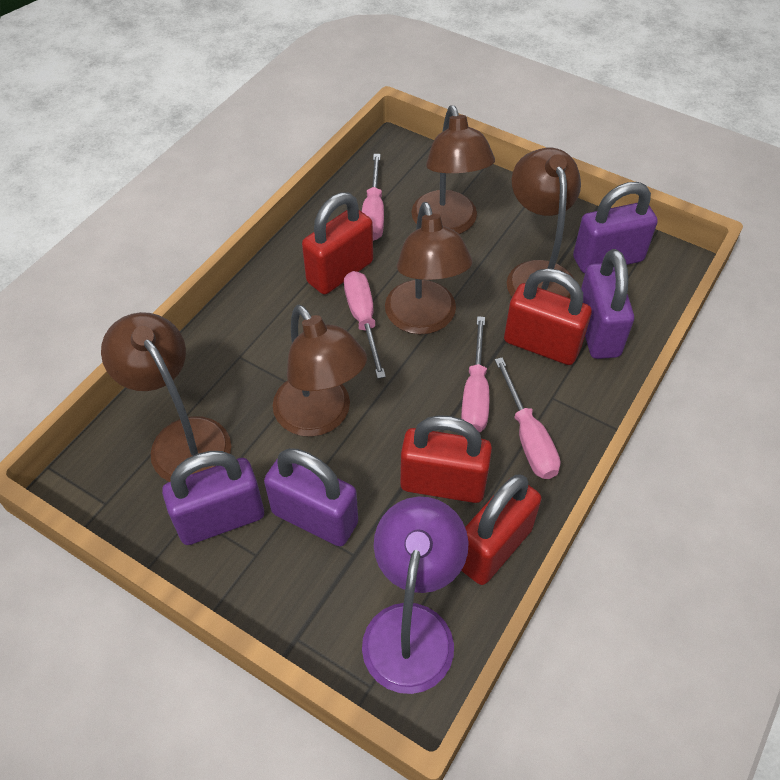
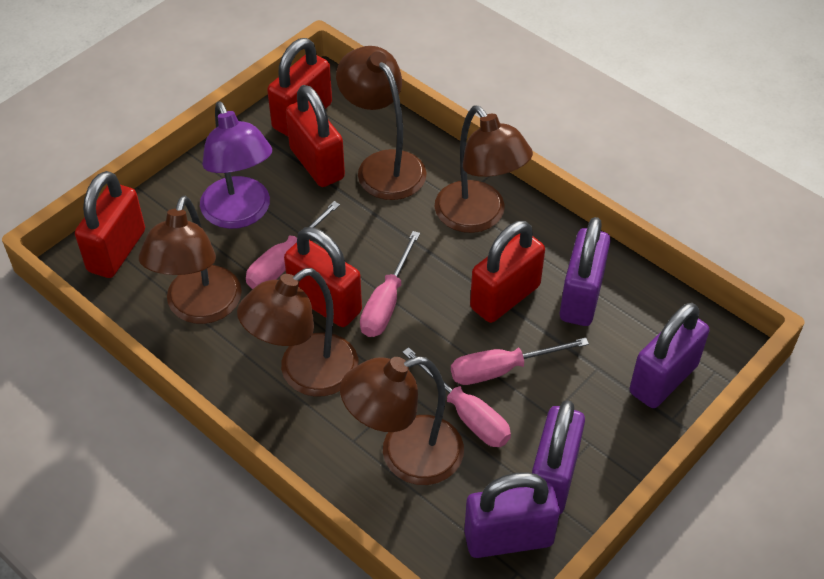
red padlock: 4 -> 5

